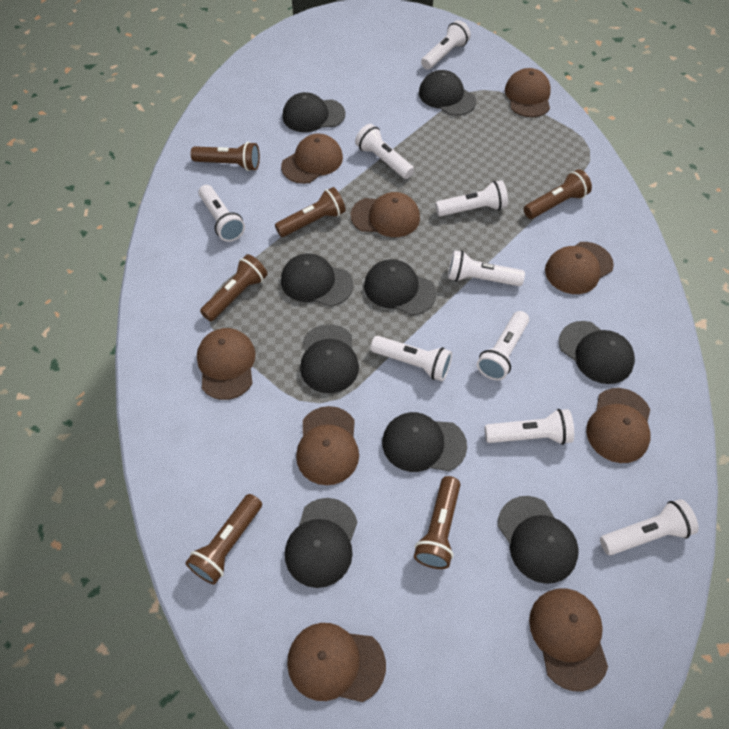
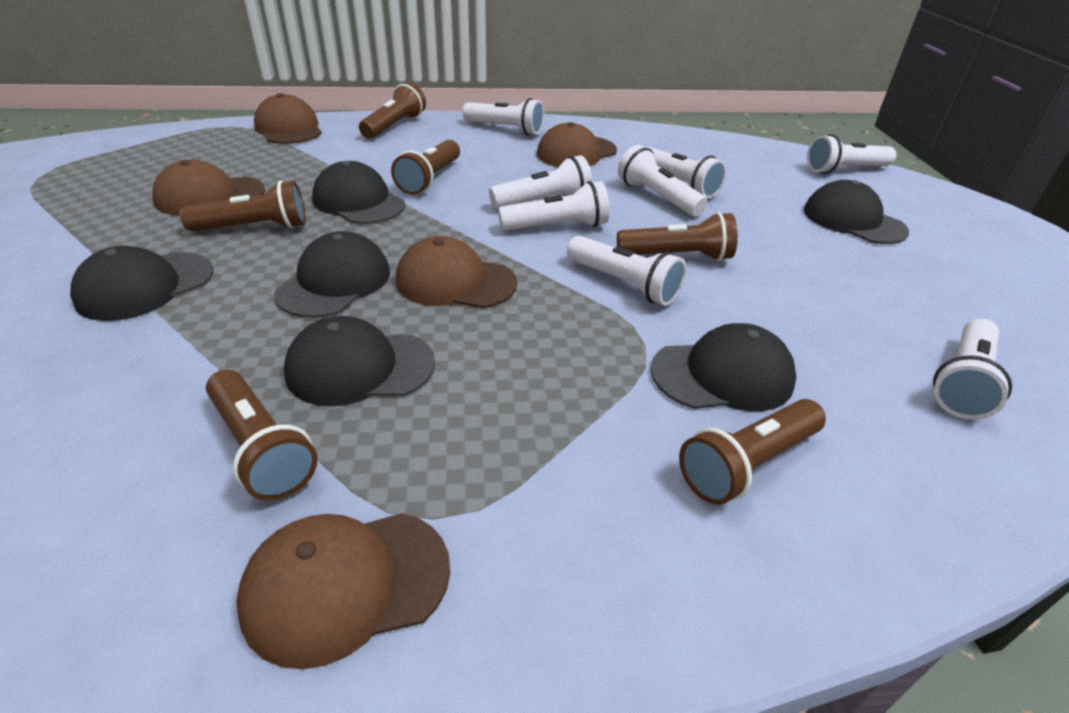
black cap: 9 -> 6
brown cap: 9 -> 5
white flashlight: 9 -> 8

